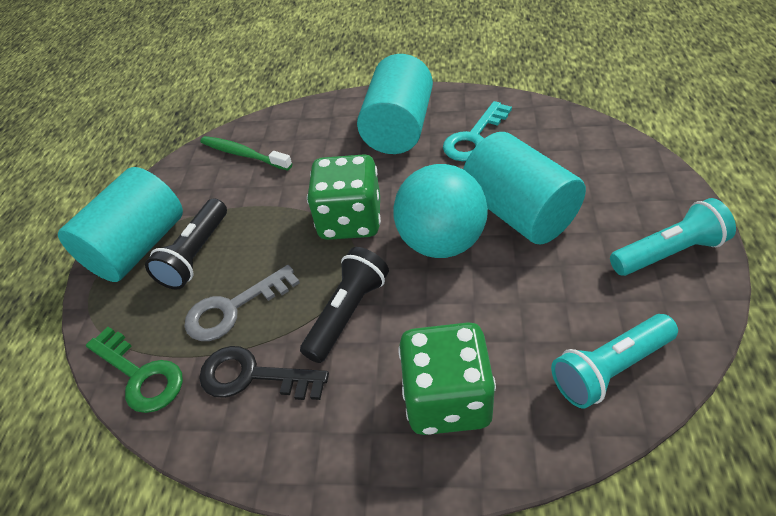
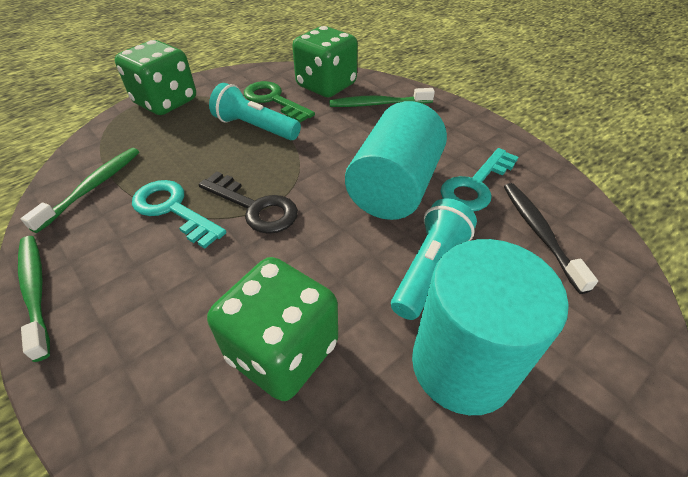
black flashlight: 2 -> 0
black toothbrush: 0 -> 1
green dice: 2 -> 3
green toothbrush: 1 -> 3
grey key: 1 -> 0
turquoise ball: 1 -> 0
turquoise cylinder: 3 -> 2
turquoise key: 1 -> 2

